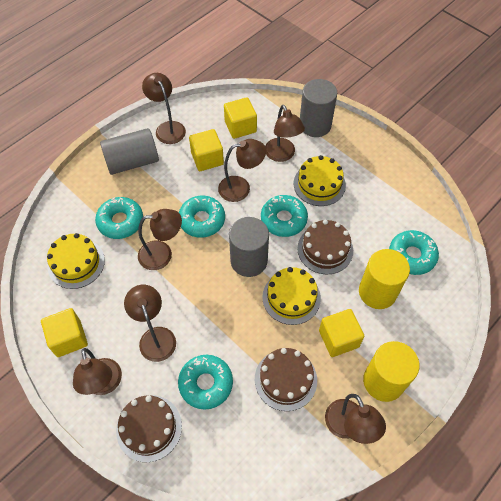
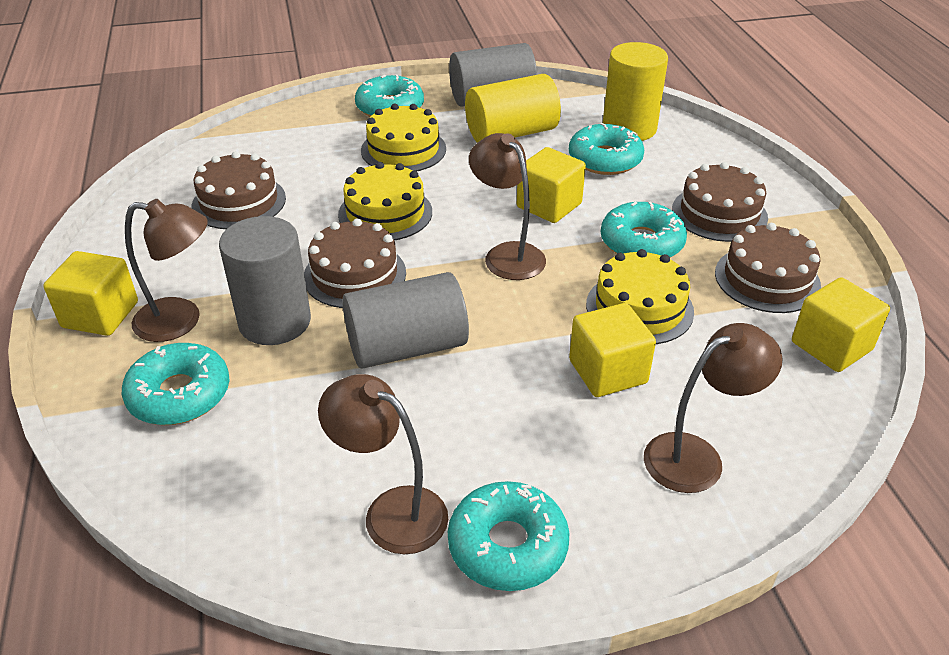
brown cake: 3 -> 4
brown lamp: 7 -> 4

